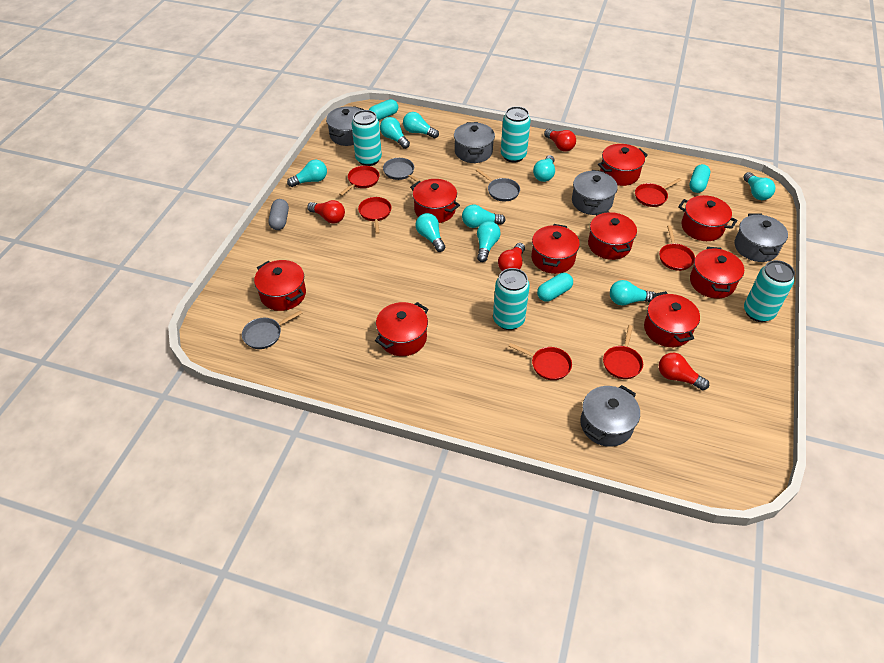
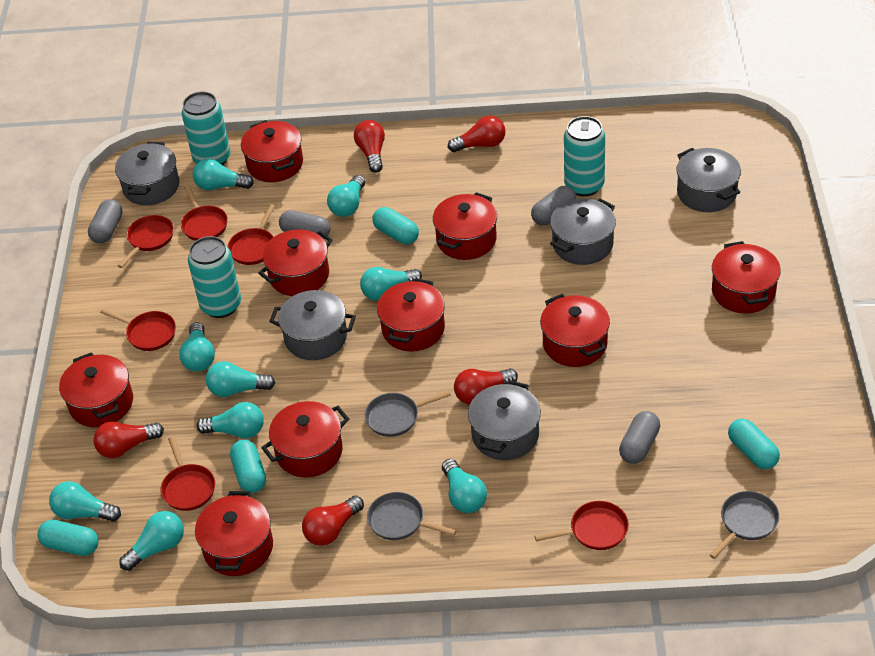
grey capsule: 1 -> 4
red light bulb: 4 -> 5
turquoise can: 4 -> 3
turquoise capsule: 3 -> 4

